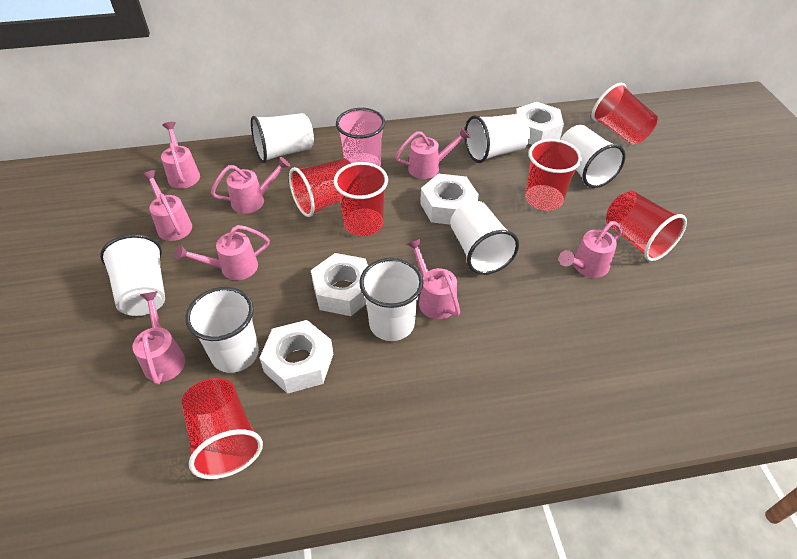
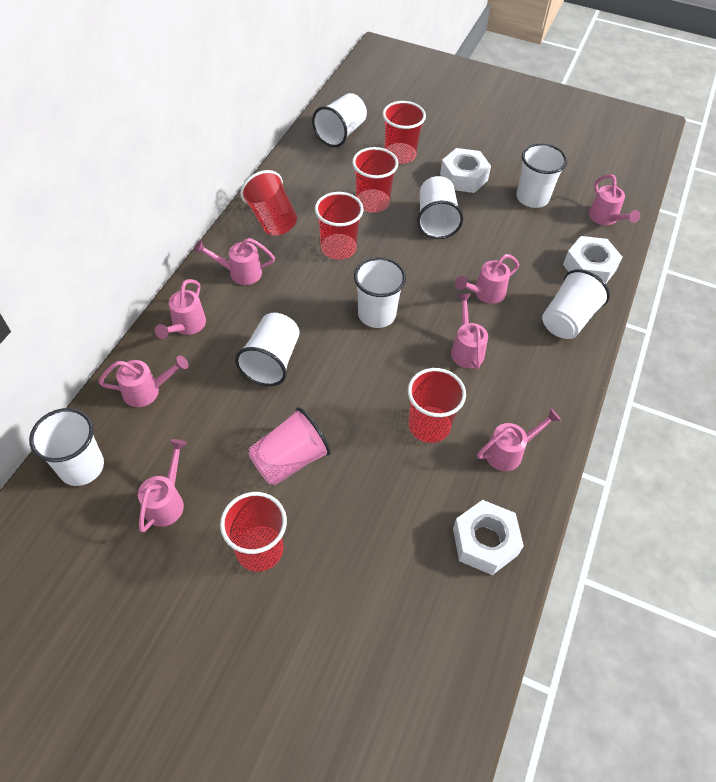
white nut: 4 -> 3

